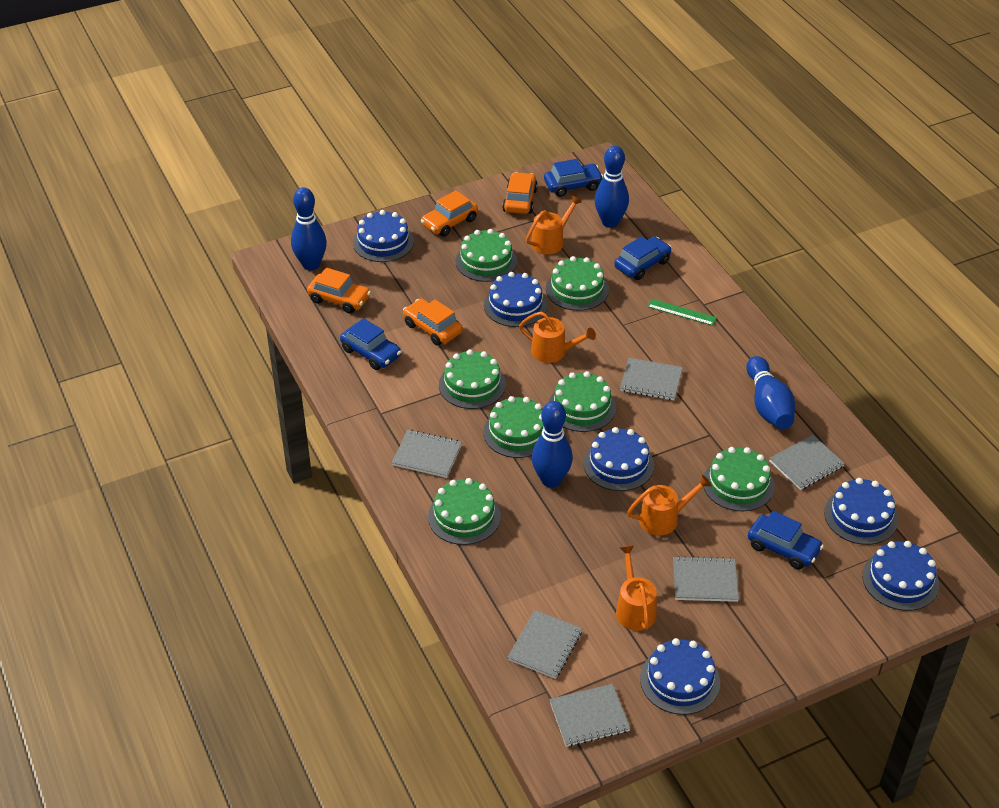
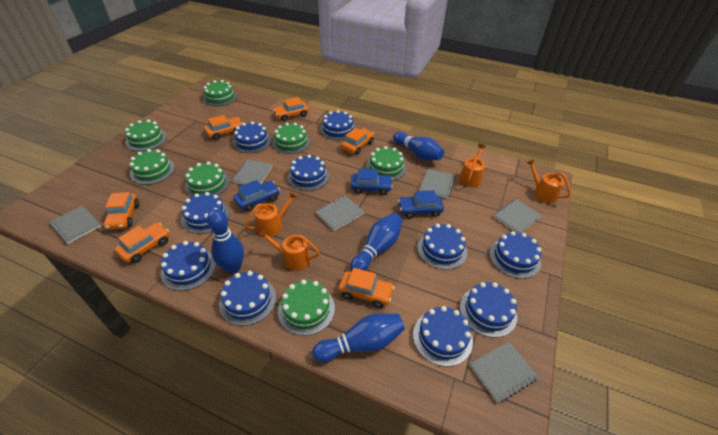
blue cake: 6 -> 10
blue car: 4 -> 3
green ruler: 1 -> 0
orange car: 4 -> 6

